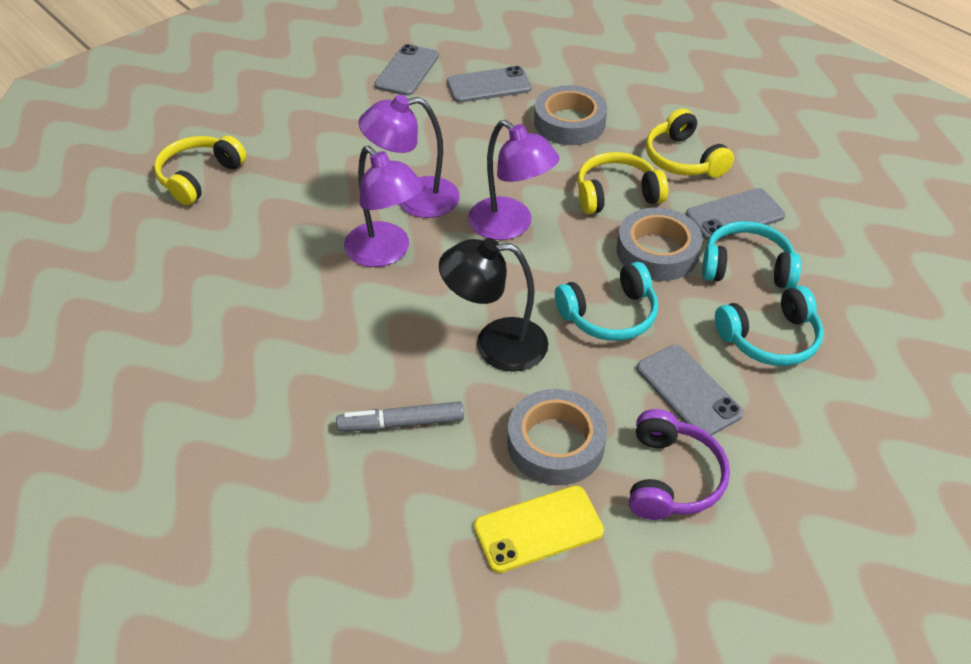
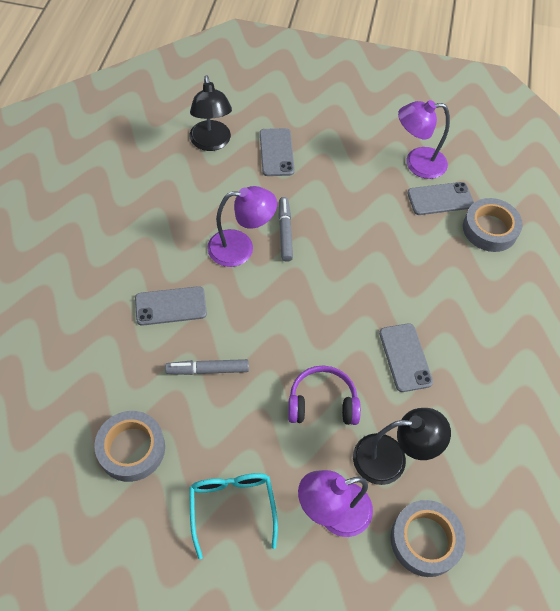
black lamp: 1 -> 2
grey marker: 1 -> 2
turquoise glasses: 0 -> 1
turquoise headphones: 3 -> 0
yellow headphones: 3 -> 0
yellow phone: 1 -> 0

